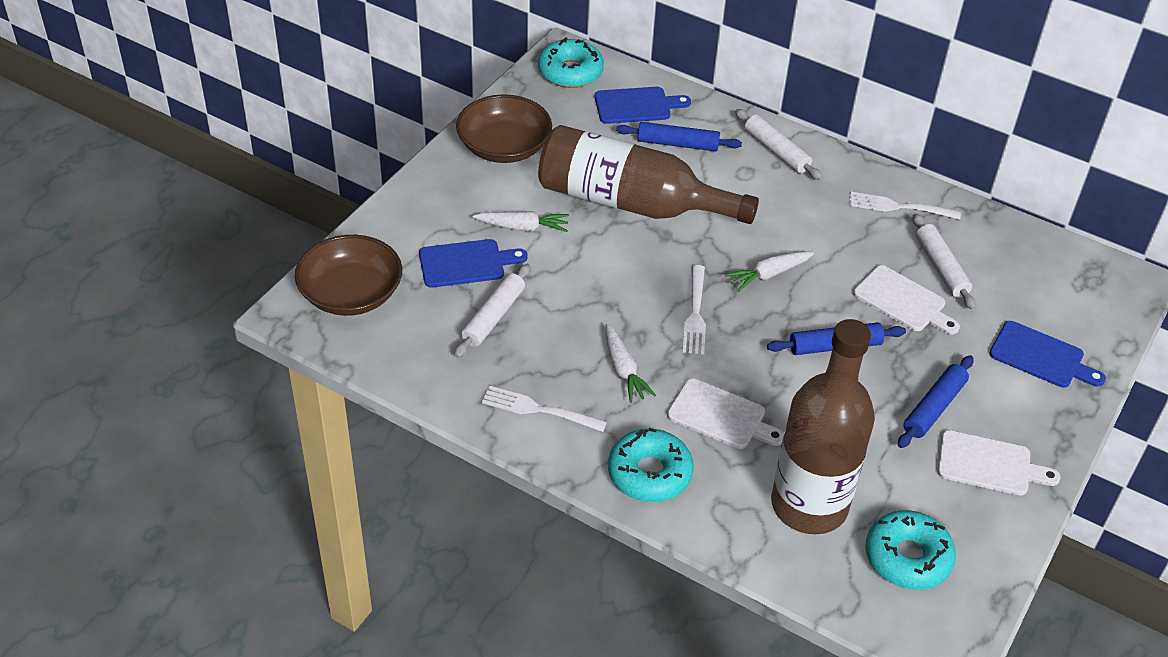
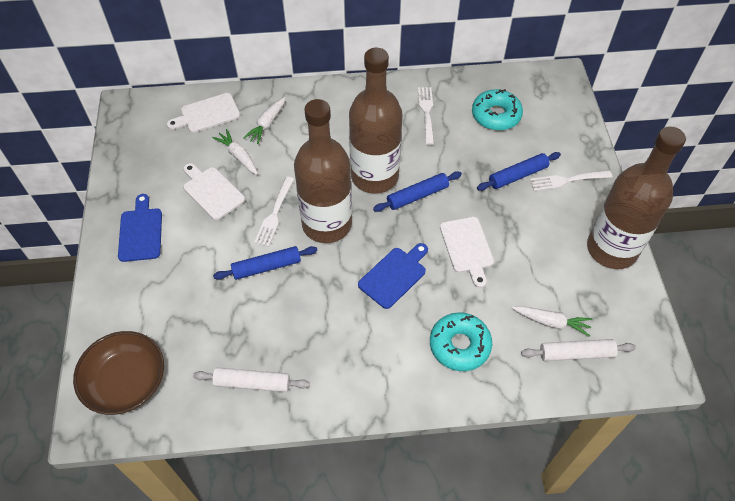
blue cutting board: 3 -> 2
brown bottle: 2 -> 3
brown bowl: 2 -> 1
turquoise donut: 3 -> 2
white rolling pin: 3 -> 2

